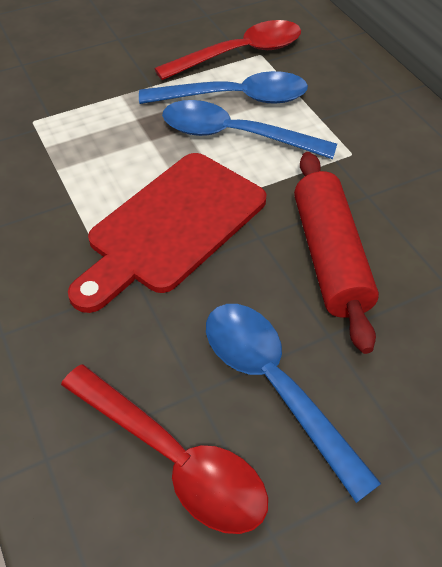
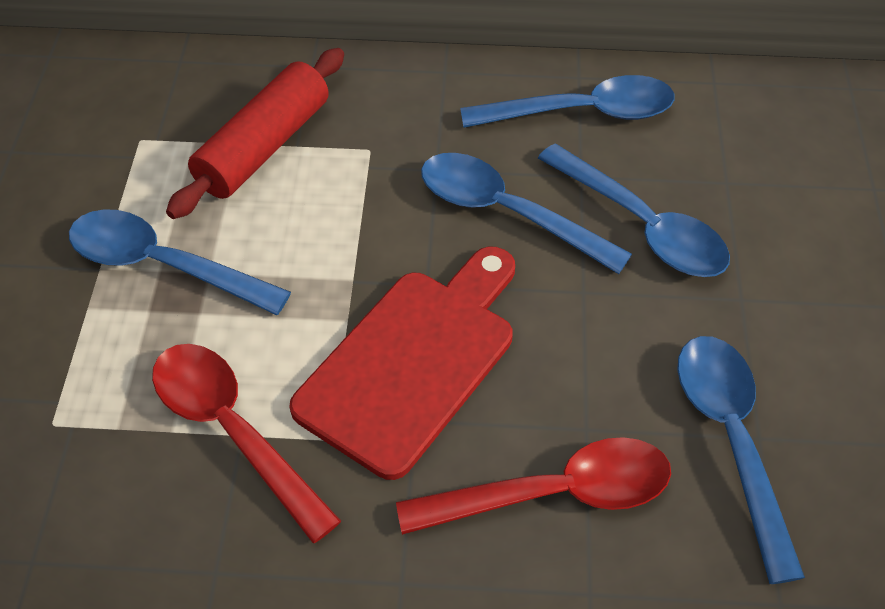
blue spoon: 3 -> 5

